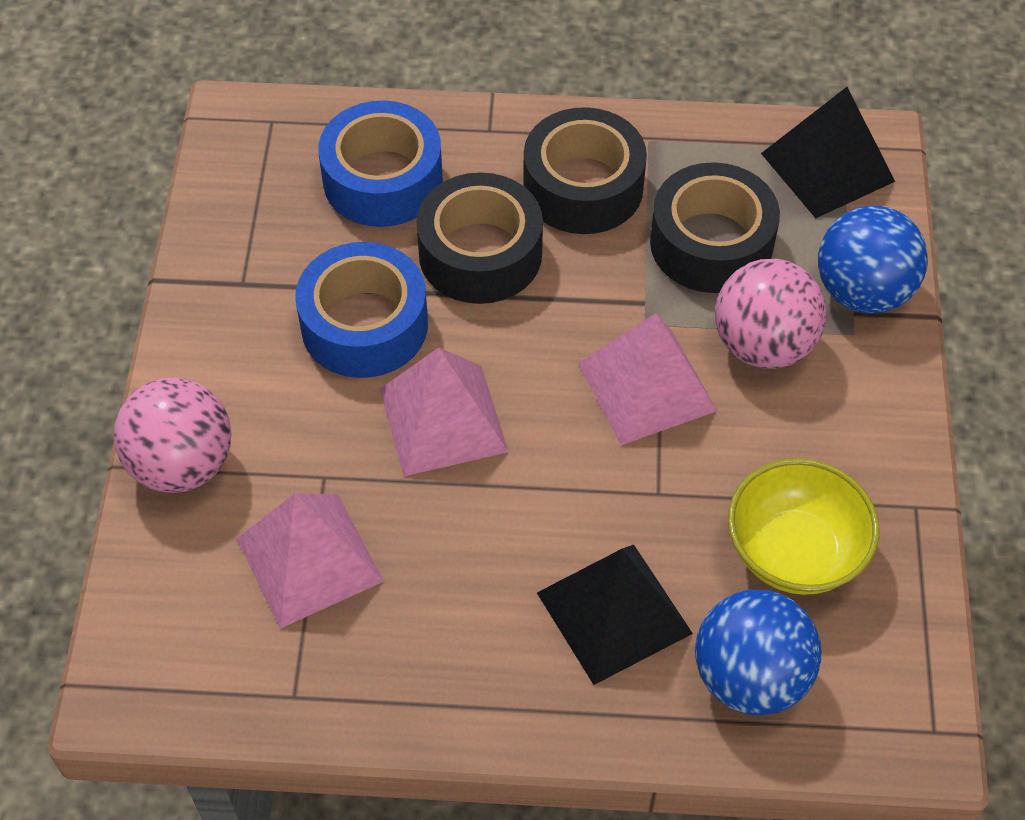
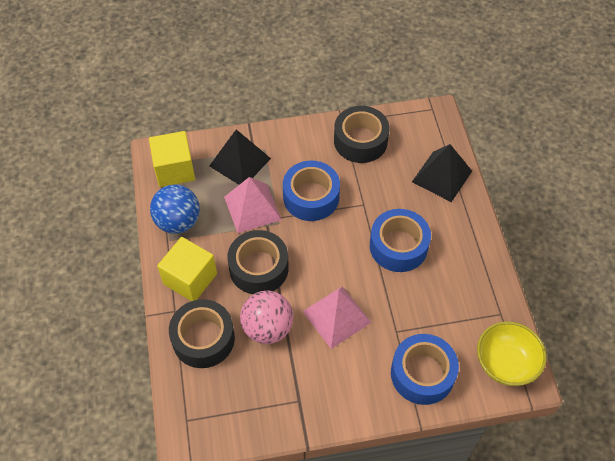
blue ball: 2 -> 1
blue tape: 2 -> 3
pink ball: 2 -> 1
pink pyramid: 3 -> 2
yellow cube: 0 -> 2

